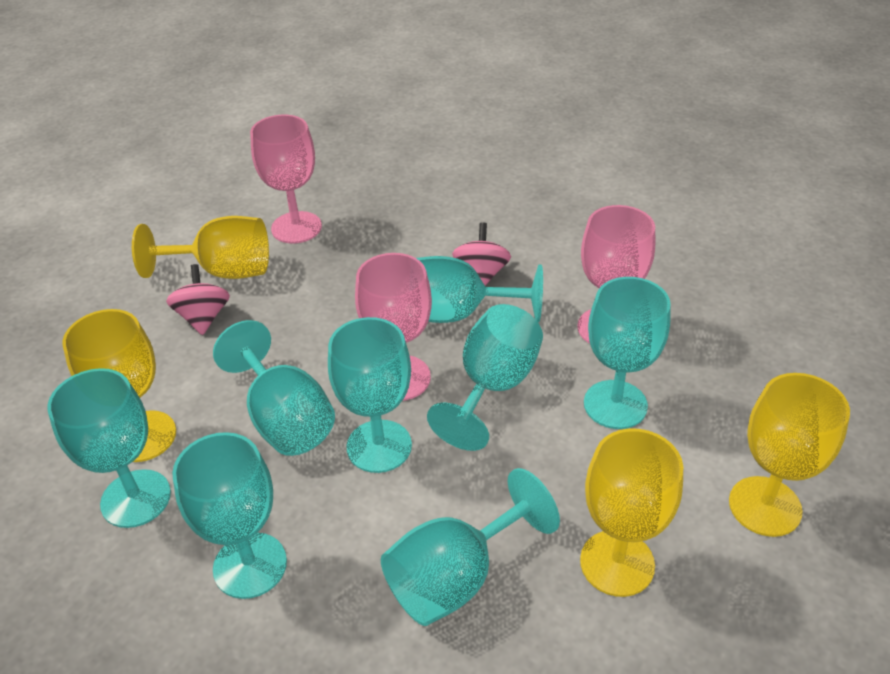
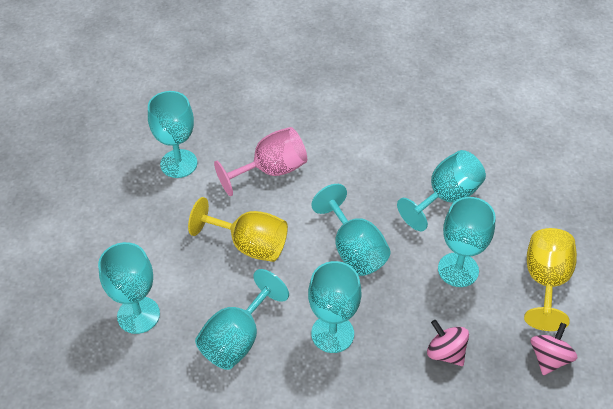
pink goblet: 3 -> 1
turquoise goblet: 8 -> 7
yellow goblet: 4 -> 2

